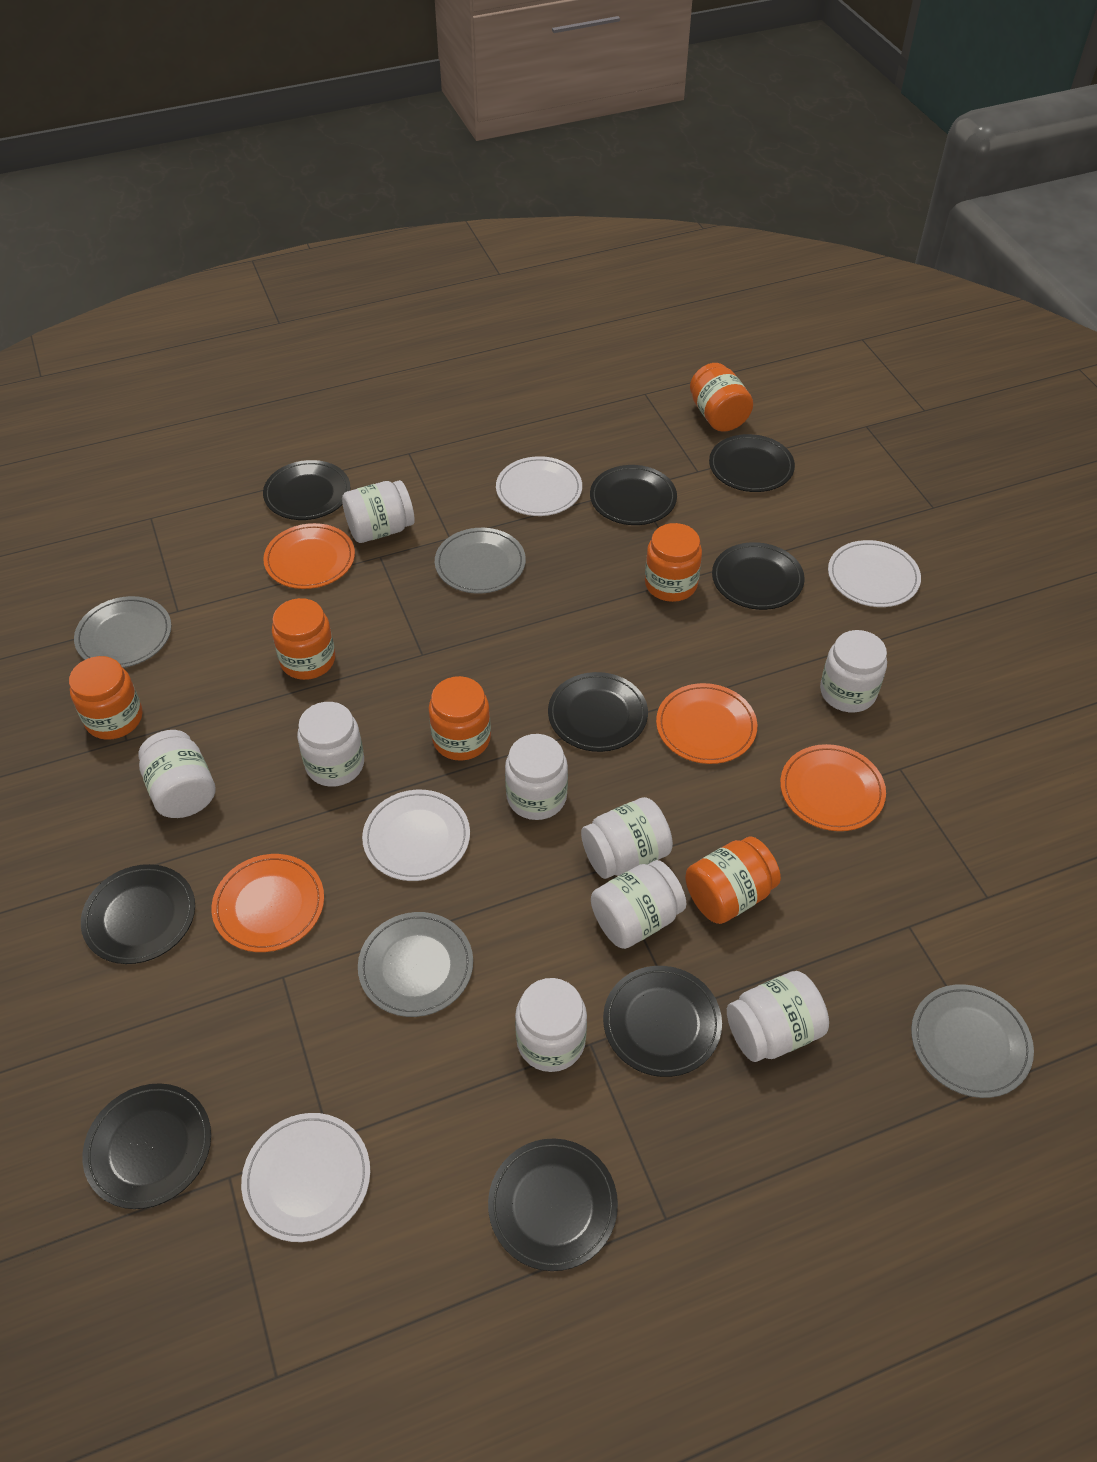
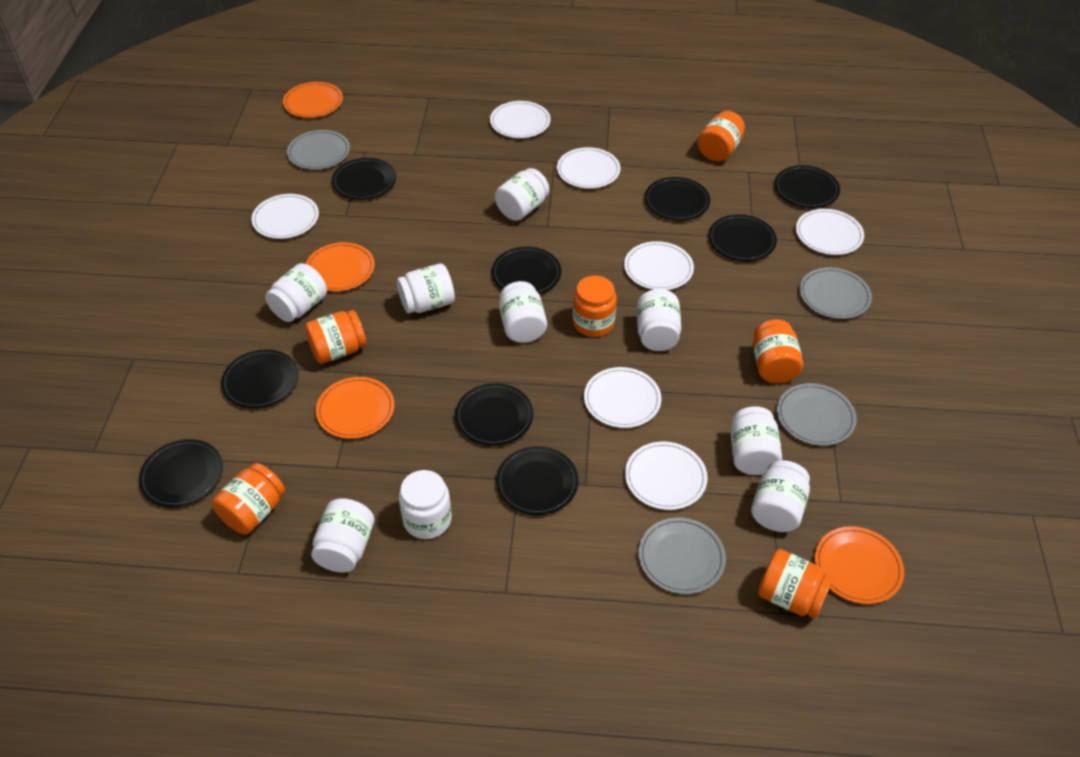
white plate: 4 -> 7

